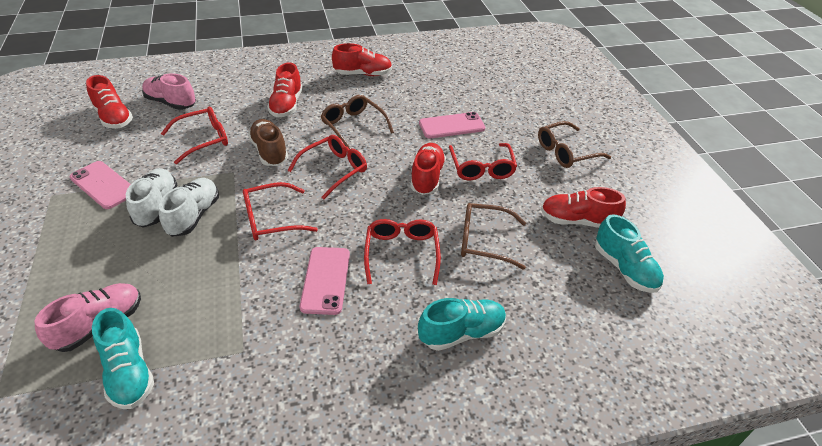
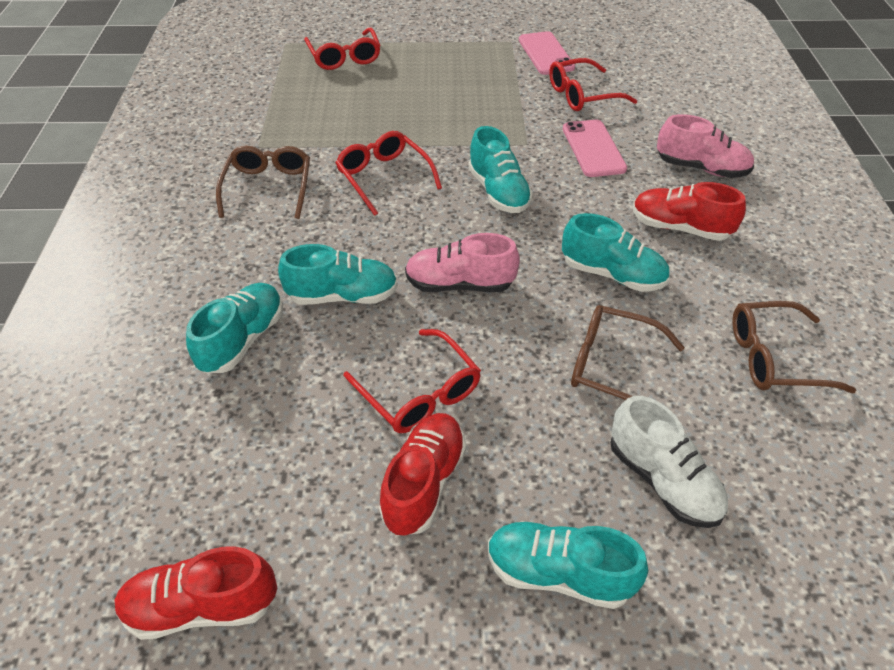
brown shoe: 1 -> 0
pink phone: 3 -> 2
red glasses: 5 -> 4
red shoe: 5 -> 3
turquoise shoe: 3 -> 5
white shoe: 2 -> 1

